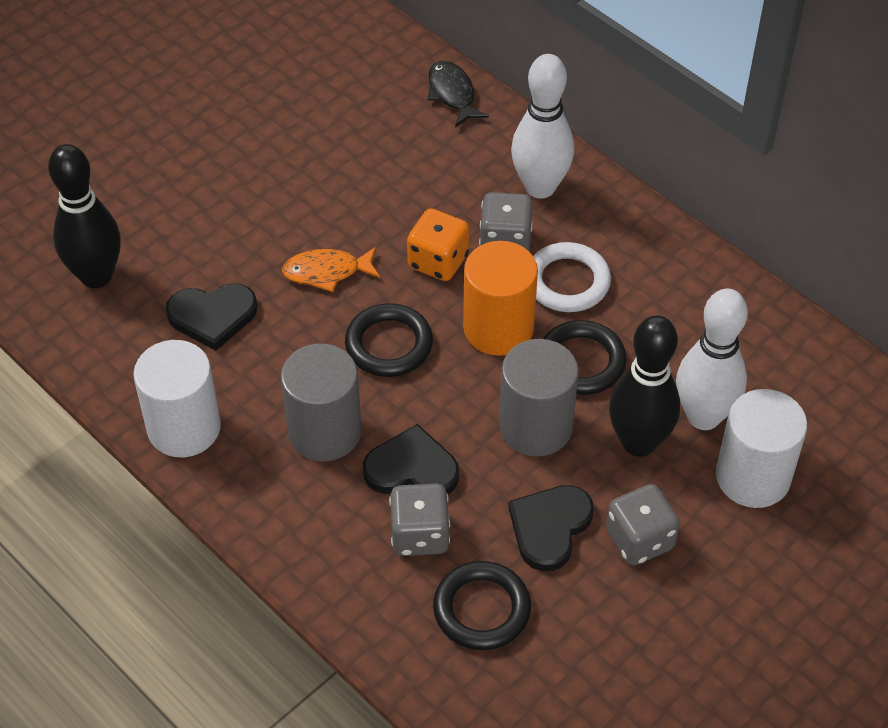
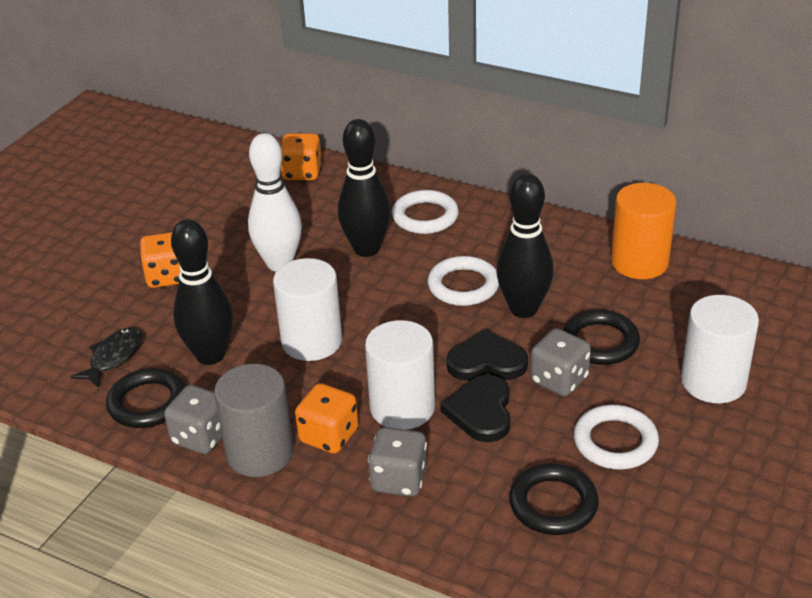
black bowling pin: 2 -> 3
black heart: 3 -> 2
grey cylinder: 2 -> 1
orange dice: 1 -> 3
orange fish: 1 -> 0
white bowling pin: 2 -> 1
white cylinder: 2 -> 3
white ring: 1 -> 3

